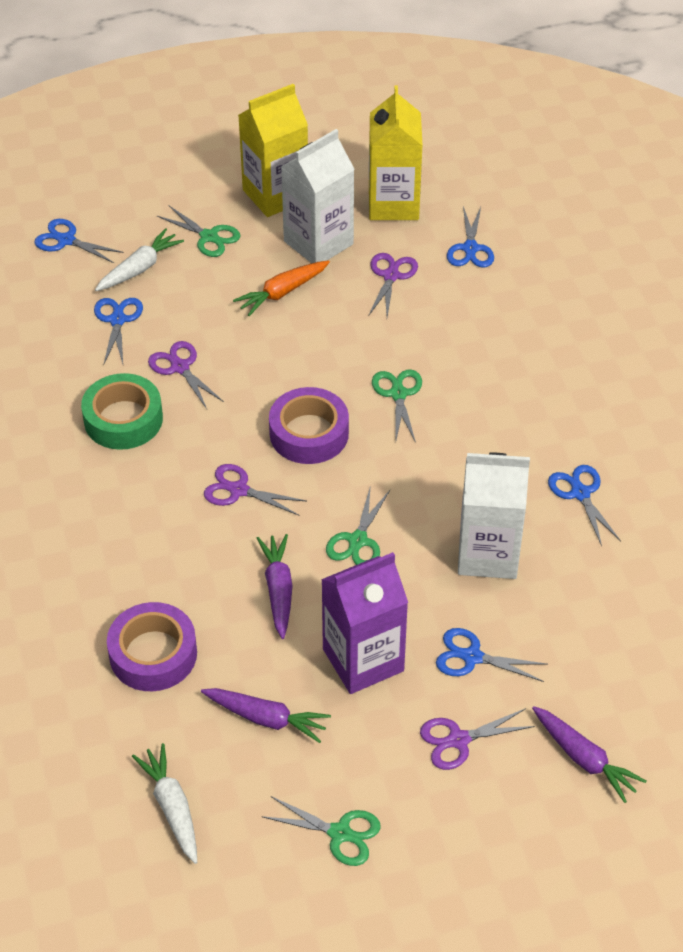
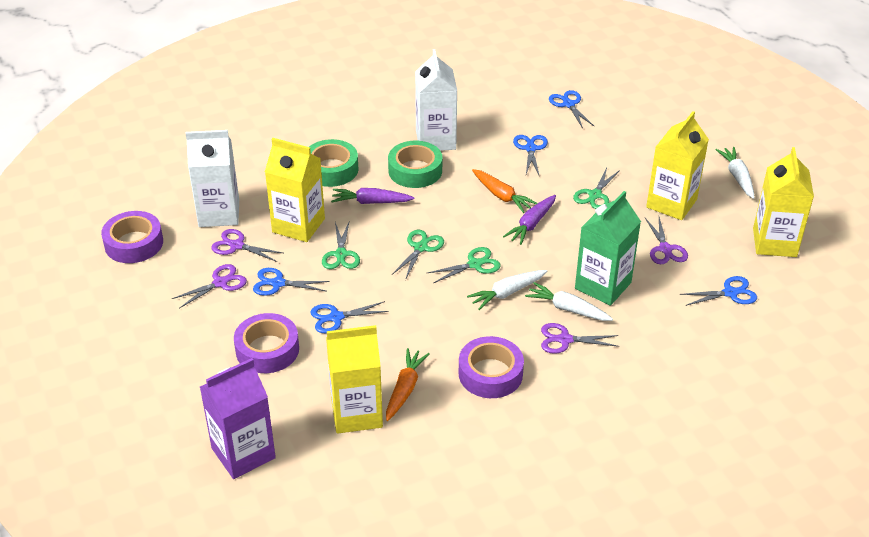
green carton: 0 -> 1
green tape: 1 -> 2
orange carrot: 1 -> 2
purple carrot: 3 -> 2
purple tape: 2 -> 3
white carrot: 2 -> 3
yellow carton: 2 -> 4

